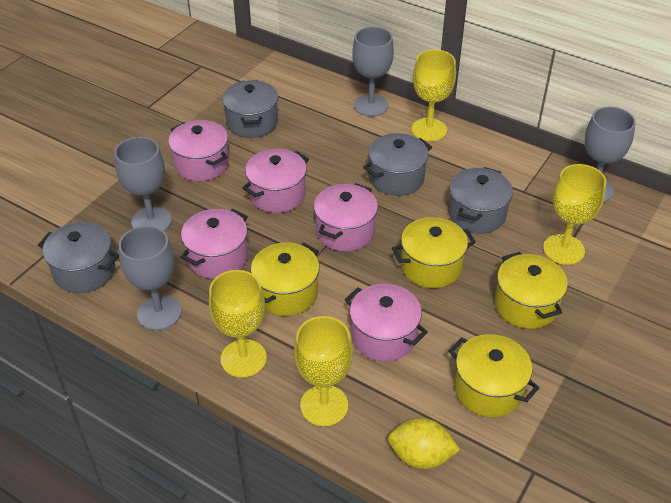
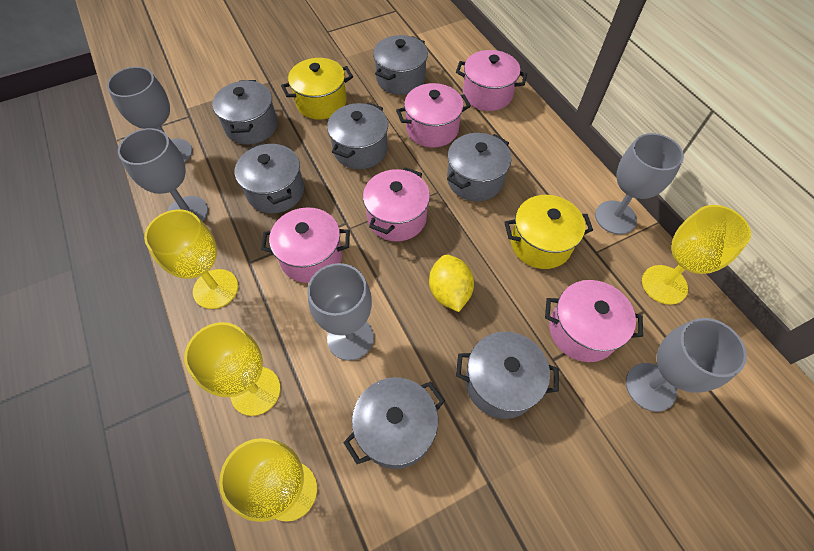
grey goblet: 4 -> 5
grey pot: 4 -> 7
yellow pot: 4 -> 2

